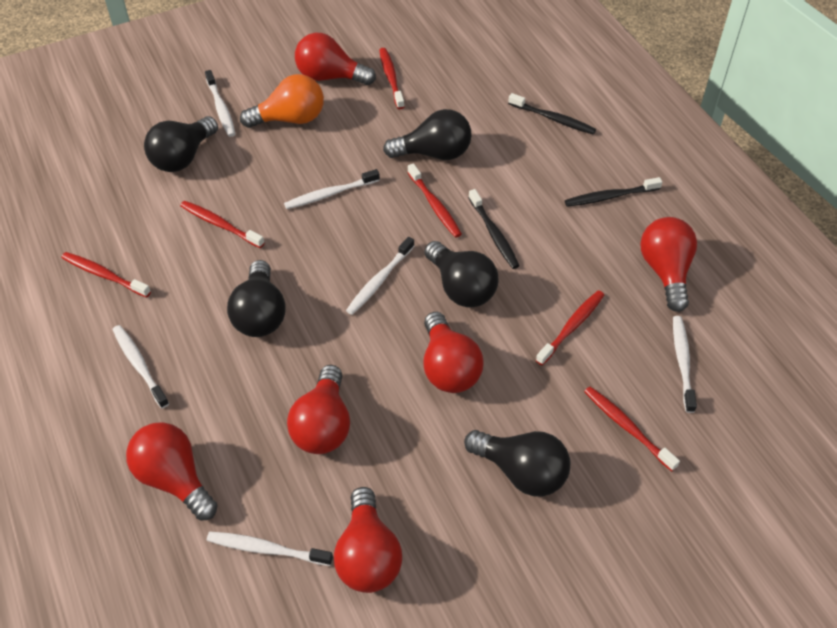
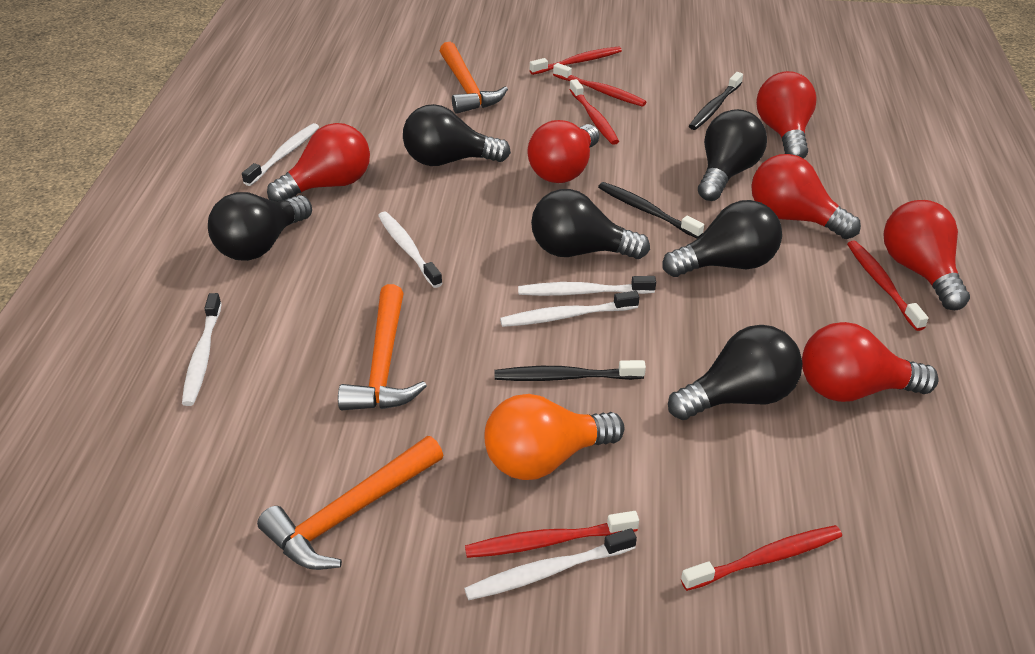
black light bulb: 5 -> 6
orange hammer: 0 -> 3

